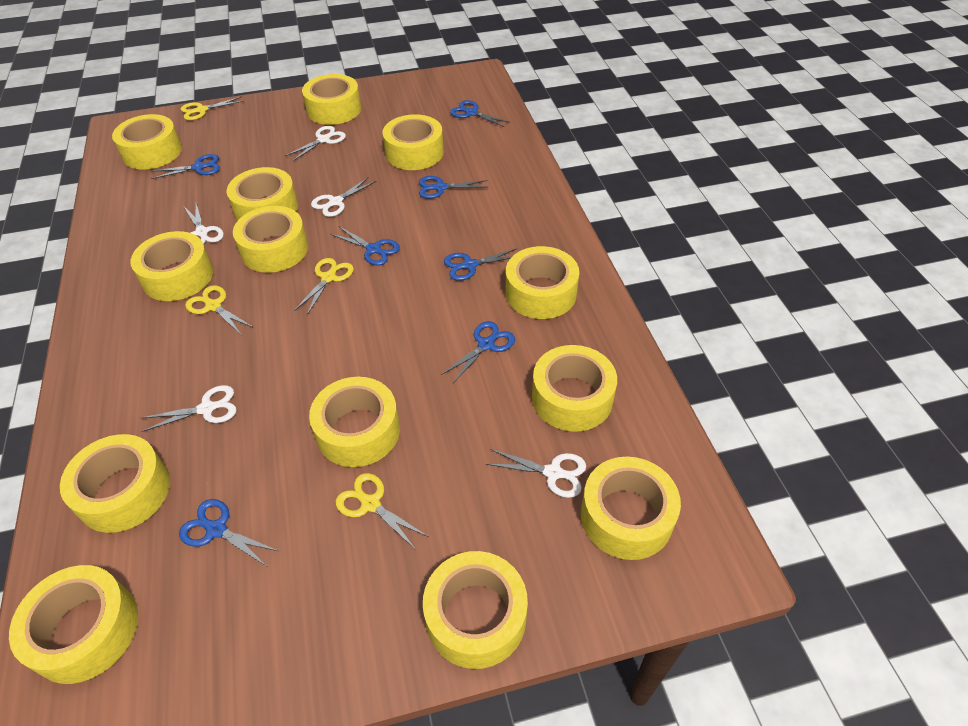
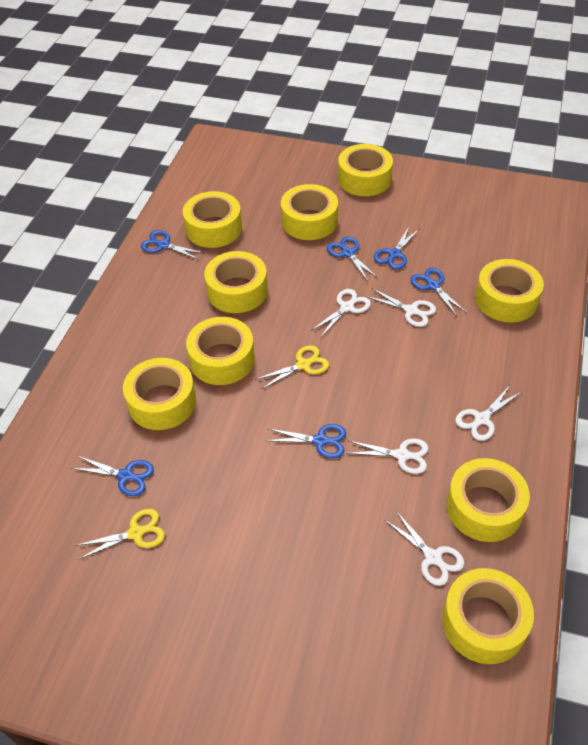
blue scissors: 7 -> 6
yellow scissors: 4 -> 2
yellow tape: 13 -> 9

